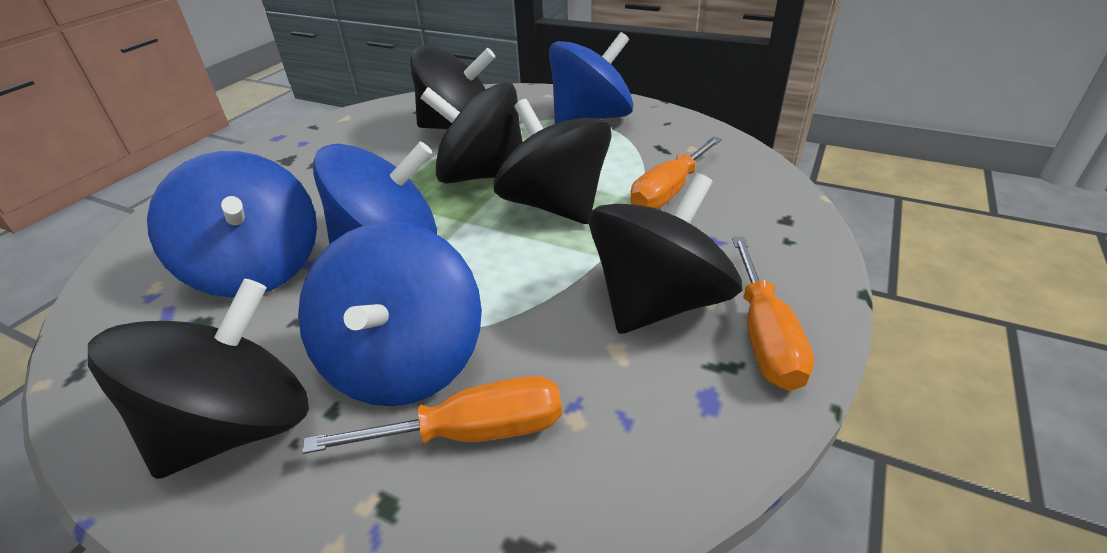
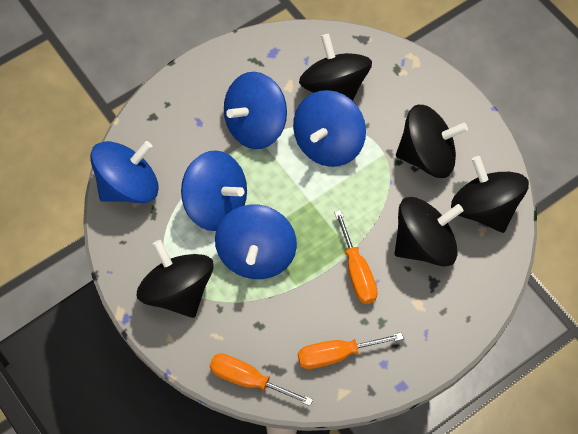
blue spinning top: 4 -> 5

